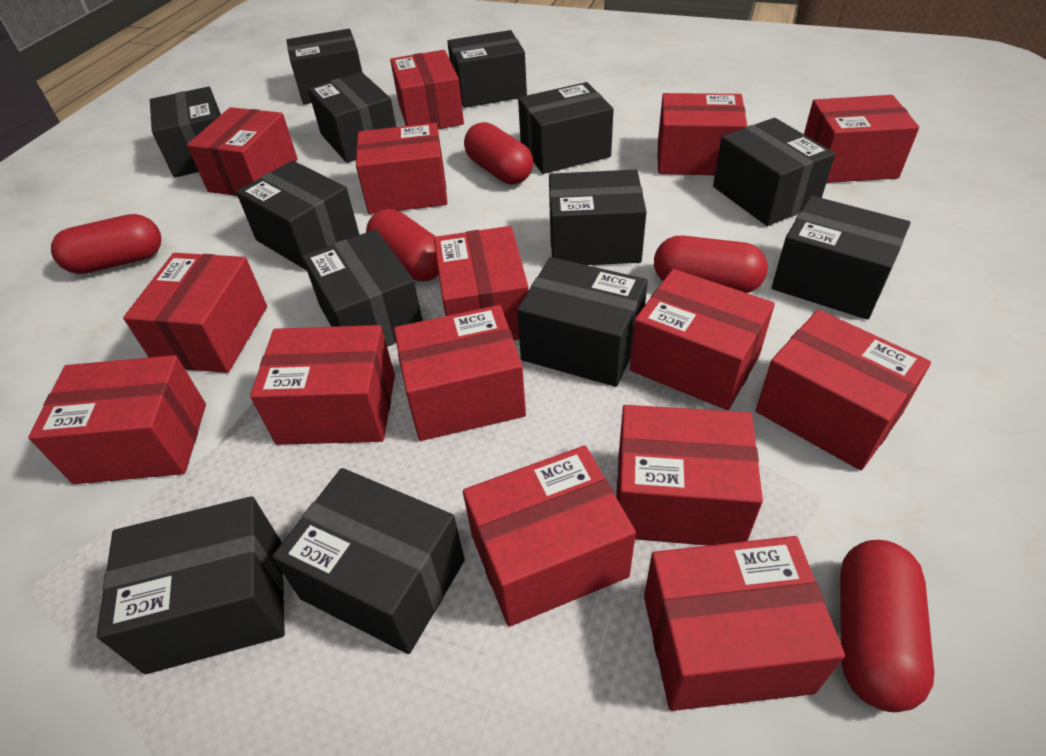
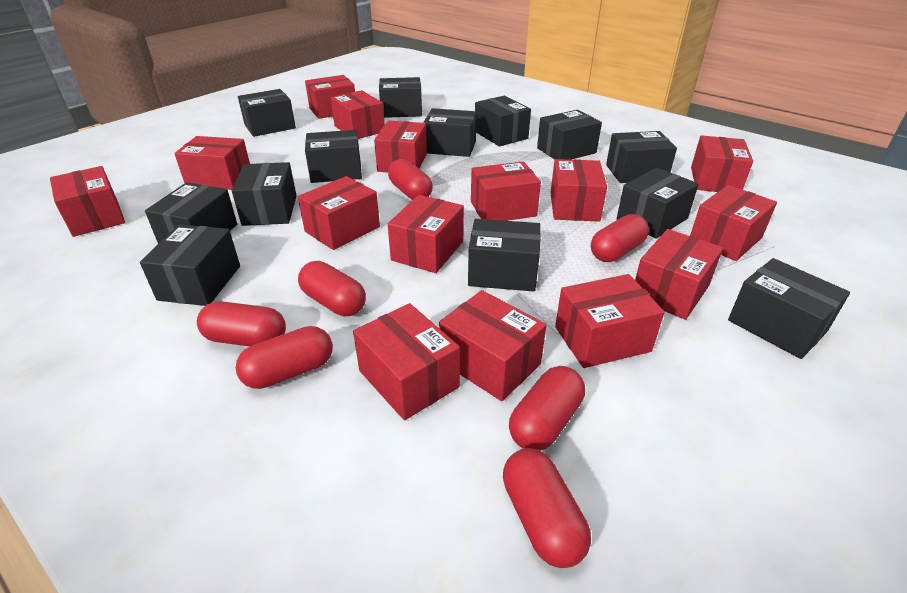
red capsule: 5 -> 7

